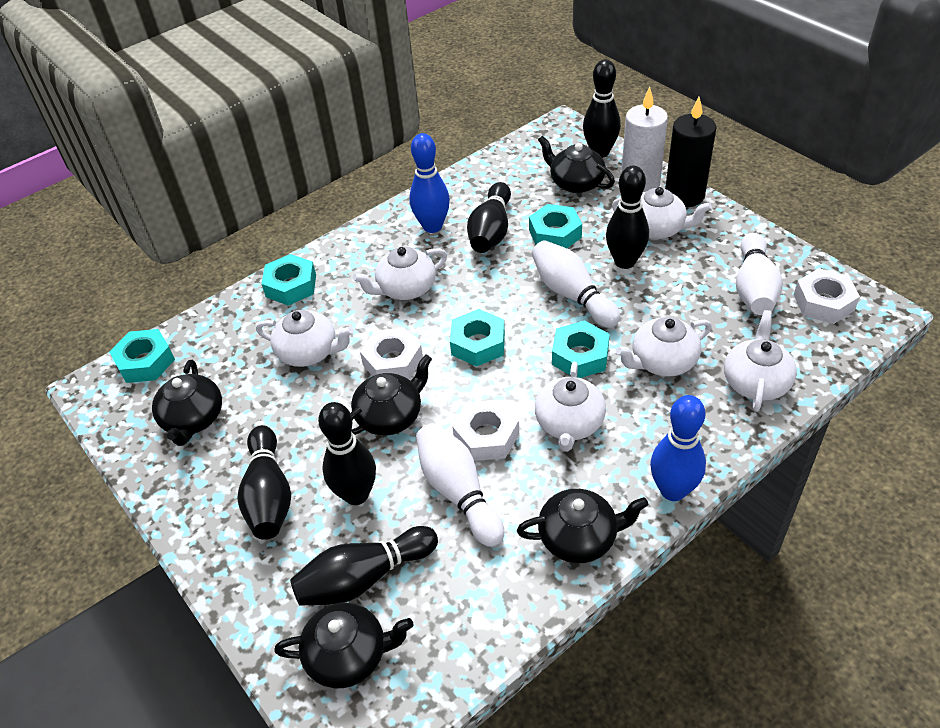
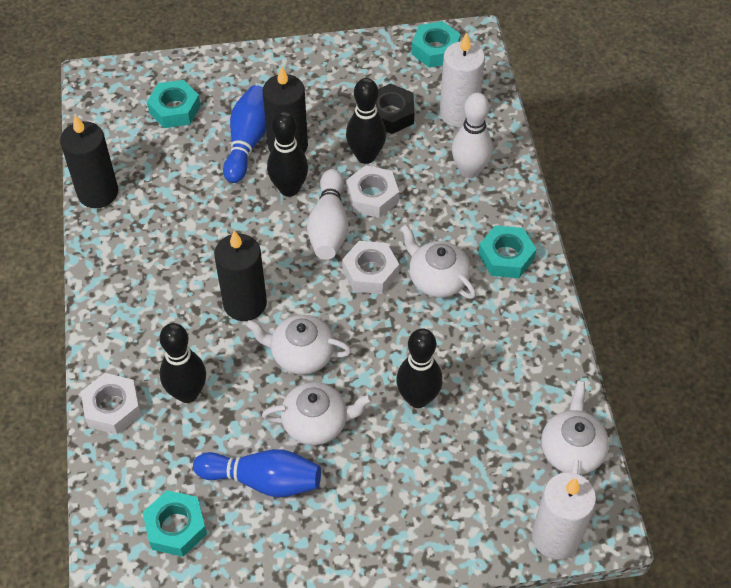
black bowling pin: 6 -> 4
black candle: 1 -> 3
black nut: 0 -> 1
black teapot: 5 -> 0
turquoise nut: 5 -> 4
white bowling pin: 3 -> 2
white candle: 1 -> 2
white teapot: 6 -> 4

